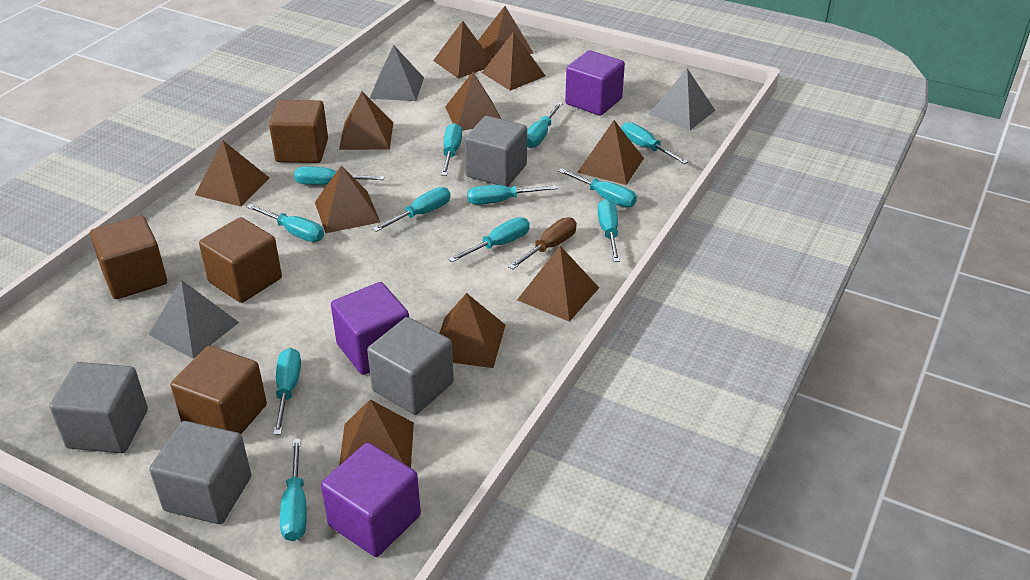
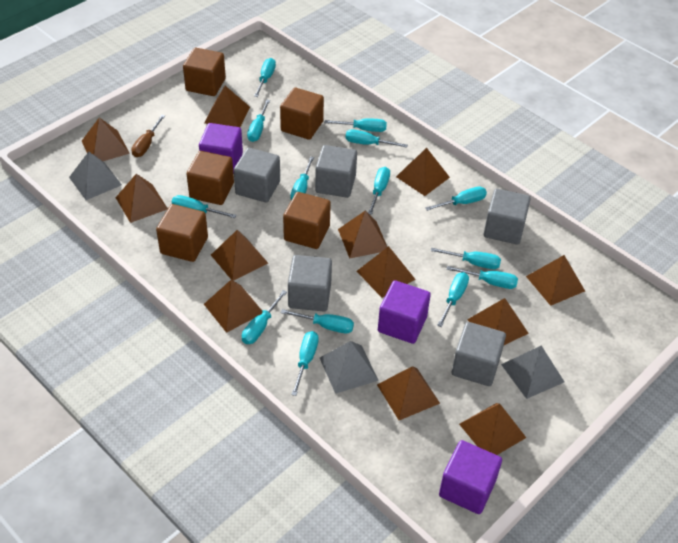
brown cube: 4 -> 5
brown pyramid: 11 -> 12
grey cube: 4 -> 5
turquoise screwdriver: 12 -> 14

